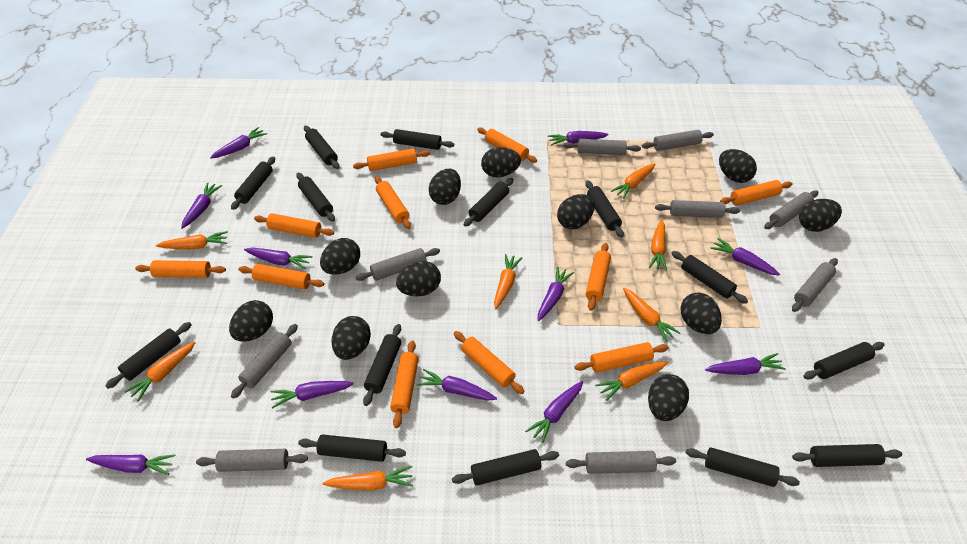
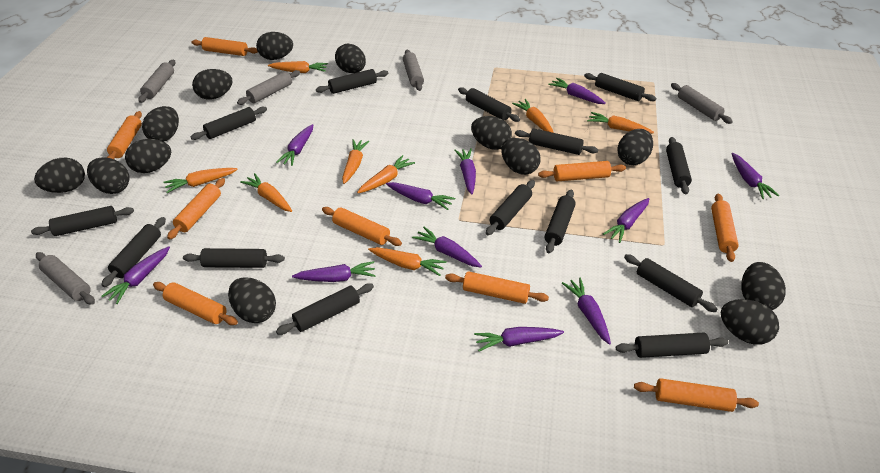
black egg: 11 -> 13
grey rolling pin: 9 -> 5
orange rolling pin: 11 -> 9

